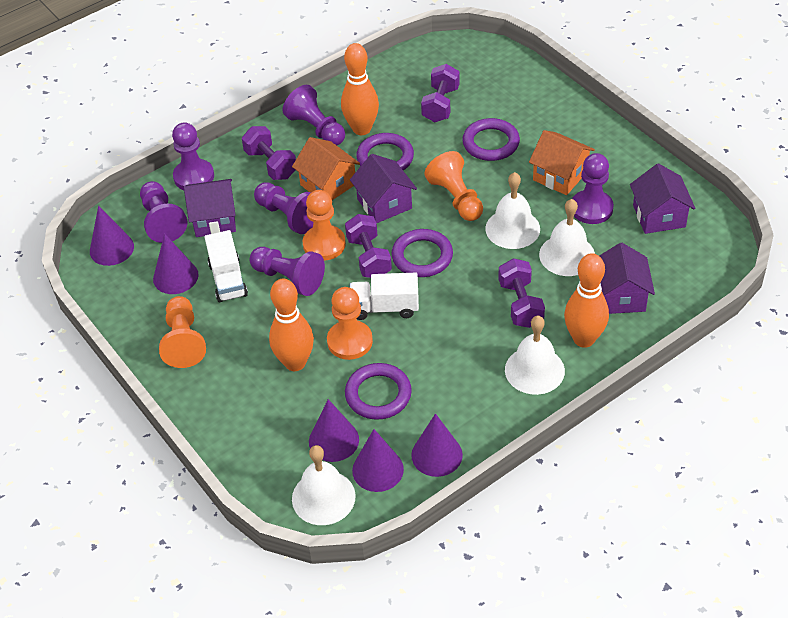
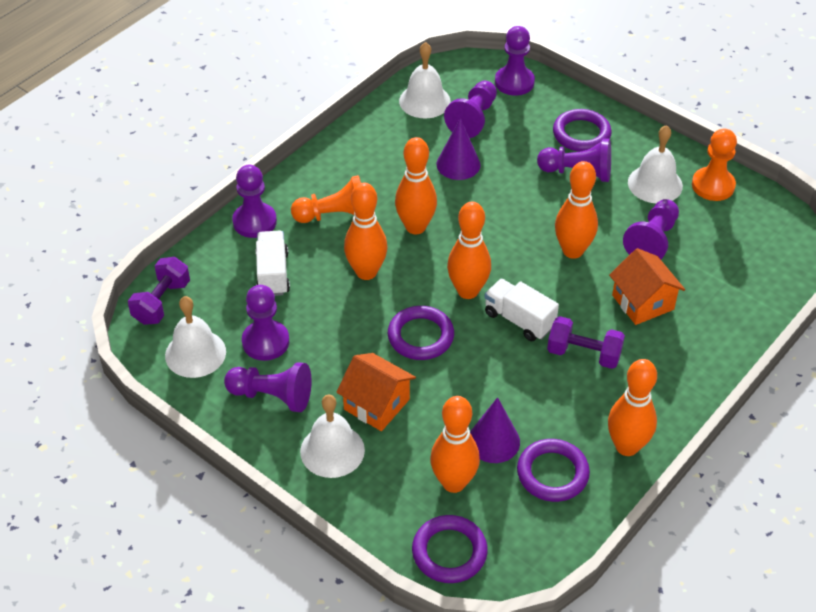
orange bowling pin: 3 -> 6
orange pawn: 4 -> 2
purple cone: 5 -> 2
purple dumbbell: 4 -> 2
purple house: 4 -> 0
purple pawn: 6 -> 7

